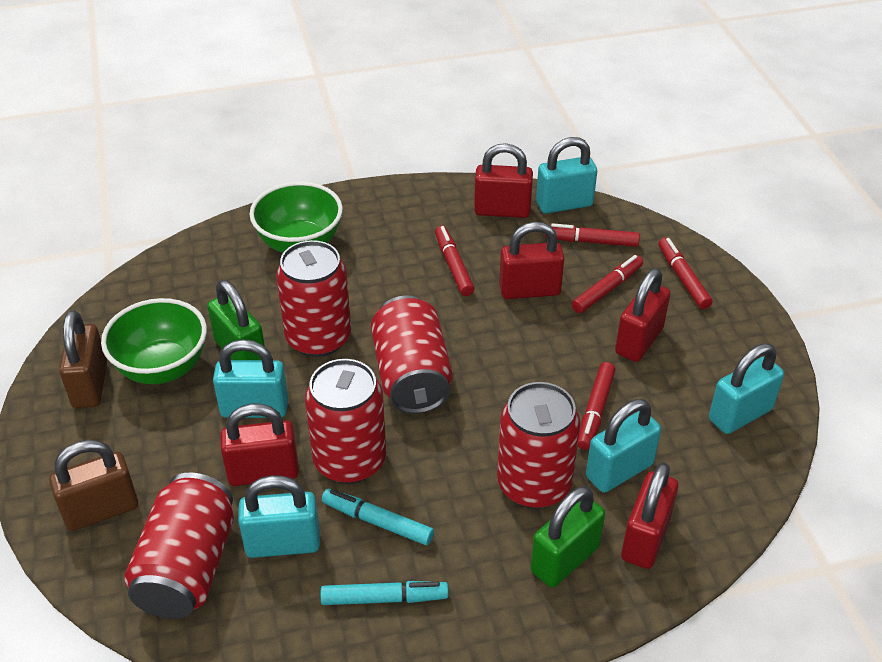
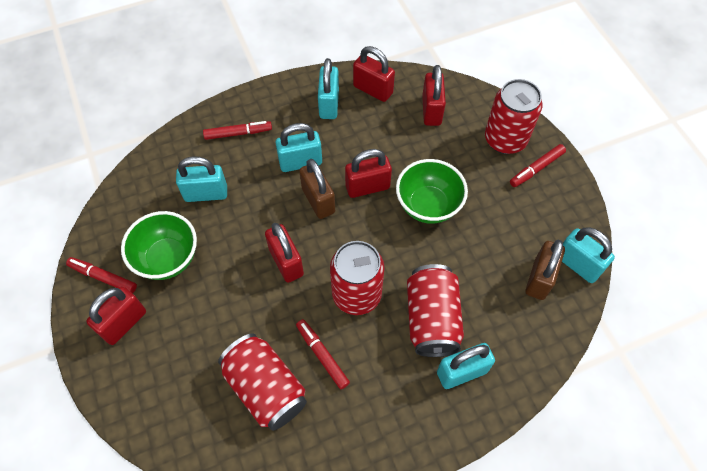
green padlock: 2 -> 0
red can: 5 -> 4
red marker: 5 -> 4
turquoise marker: 2 -> 0

